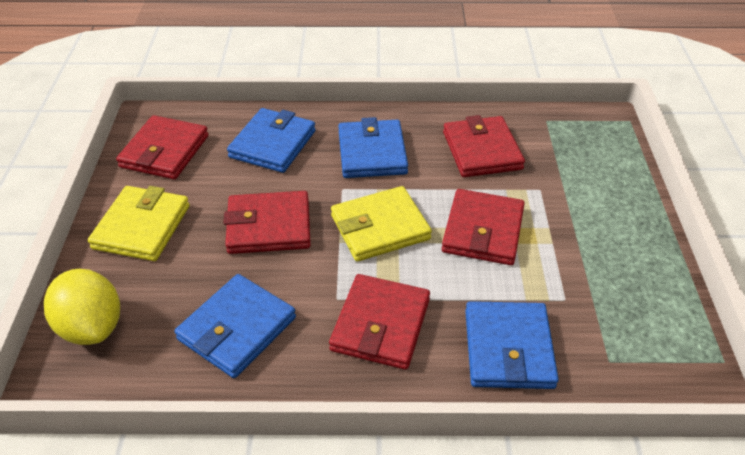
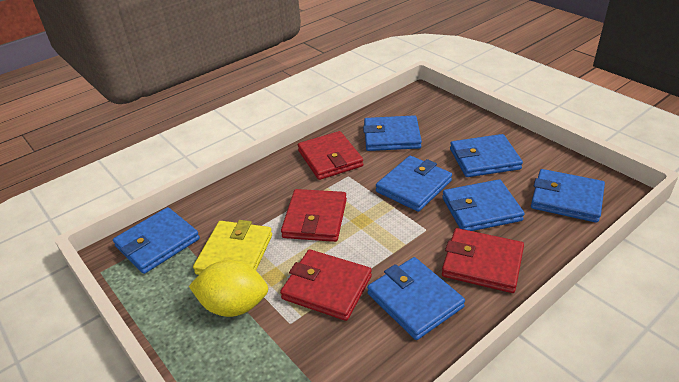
blue wallet: 4 -> 7
red wallet: 5 -> 4
yellow wallet: 2 -> 1

